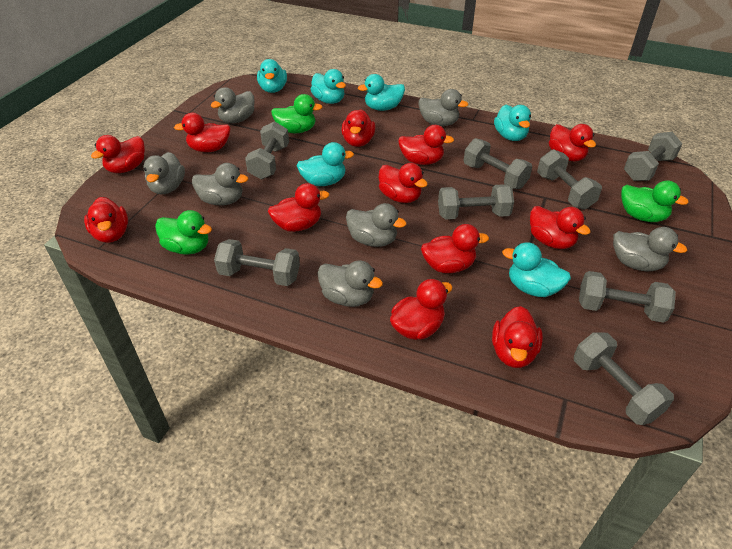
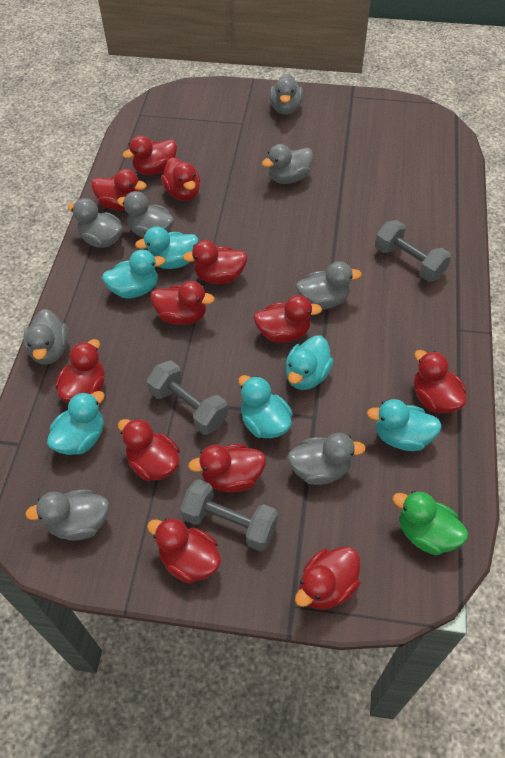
green duck: 3 -> 1
grey duck: 7 -> 8
grey dumbbell: 8 -> 3

